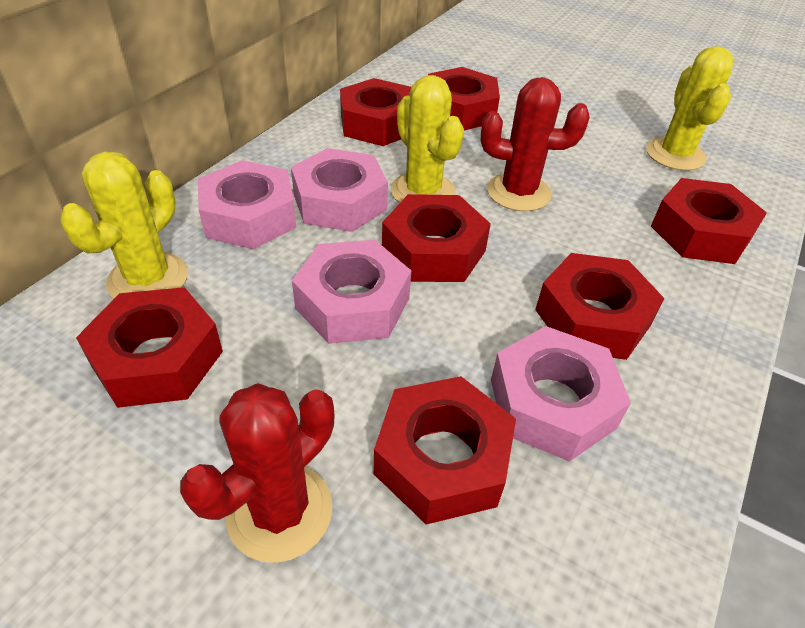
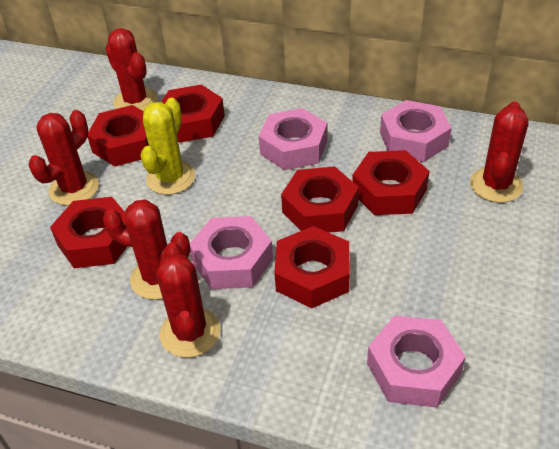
red cactus: 2 -> 5
red nut: 7 -> 6
yellow cactus: 3 -> 1

